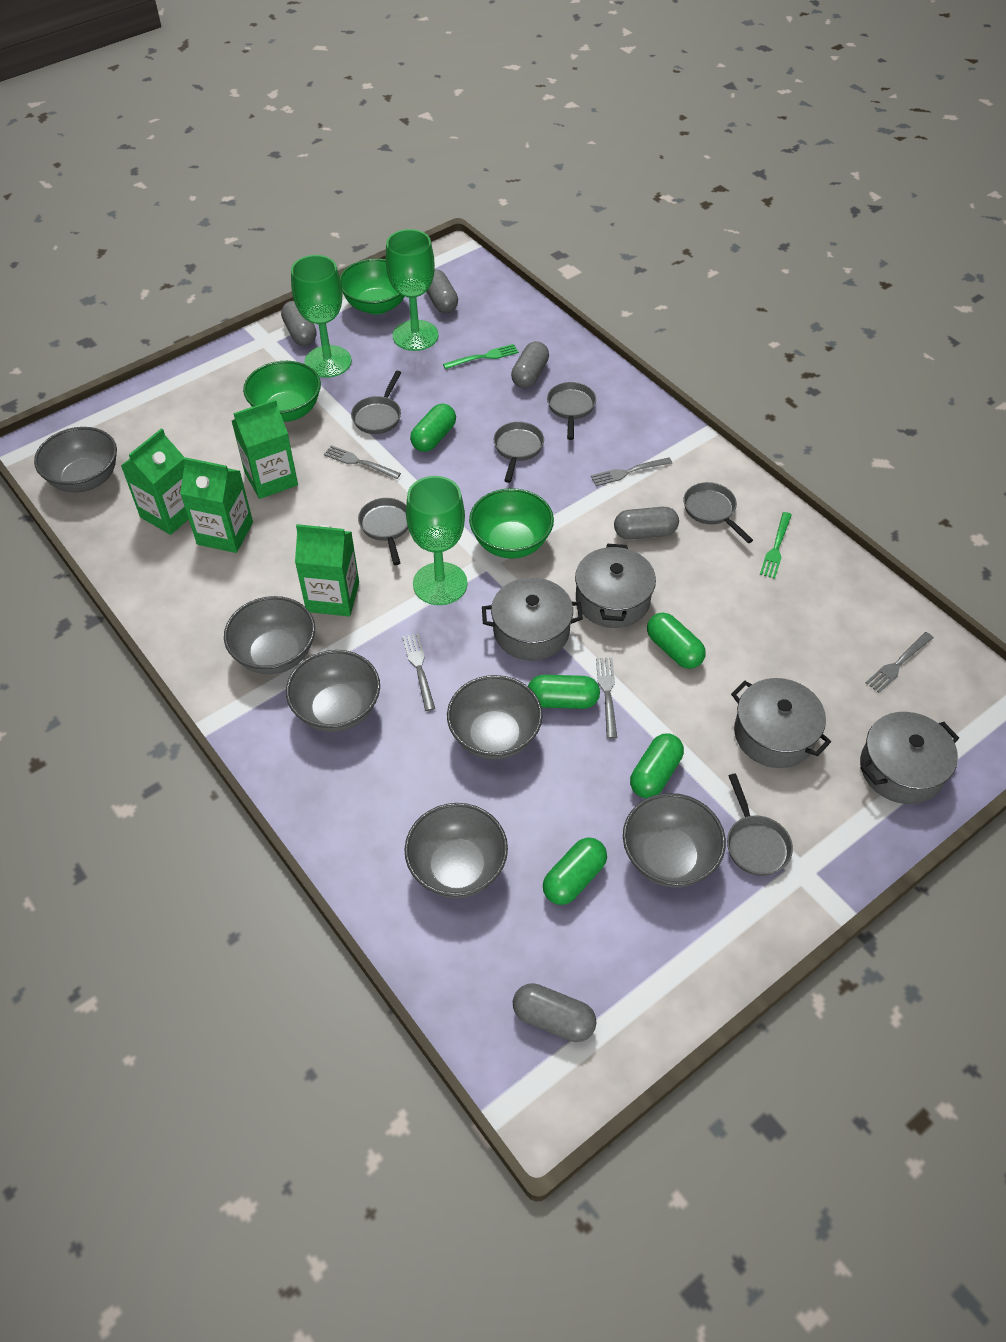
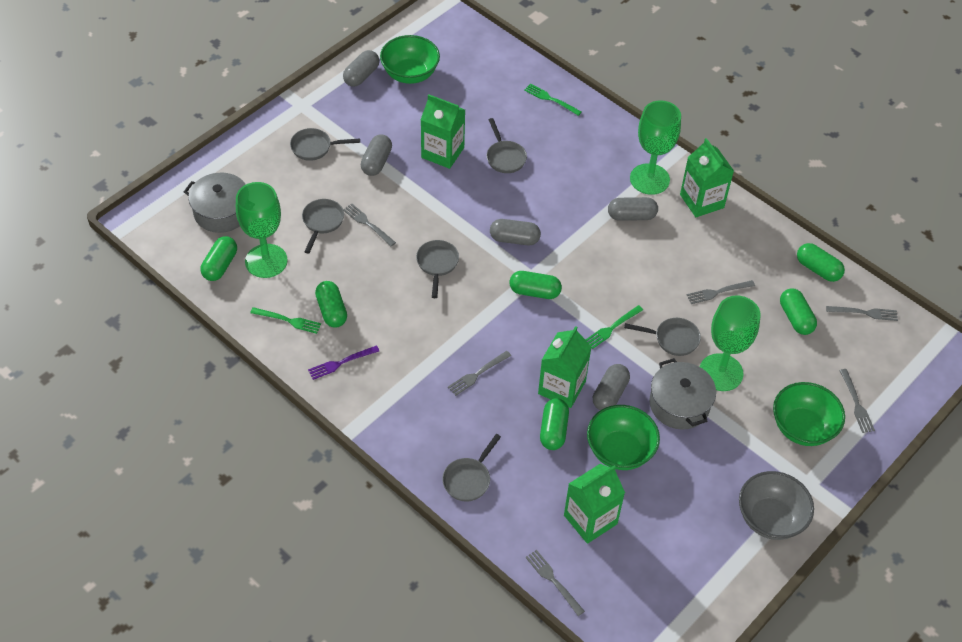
green capsule: 5 -> 6
green fork: 2 -> 3
grey bowl: 6 -> 1
grey fork: 5 -> 6
grey pot: 4 -> 2
purple fork: 0 -> 1

